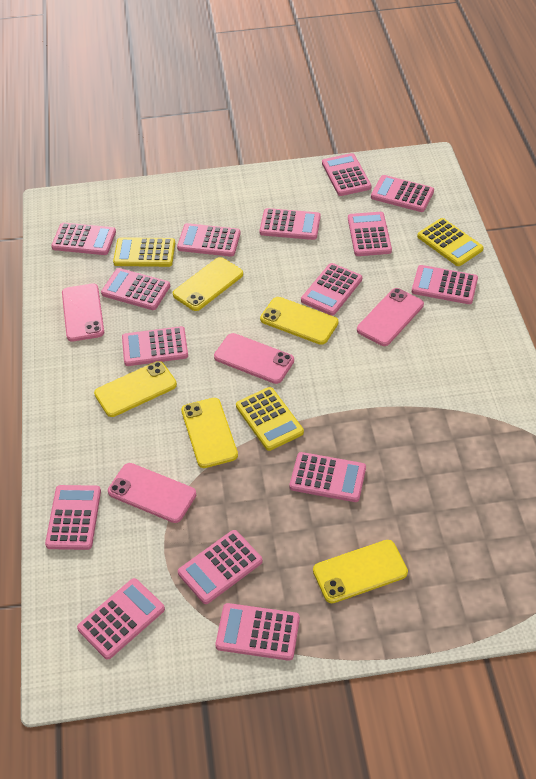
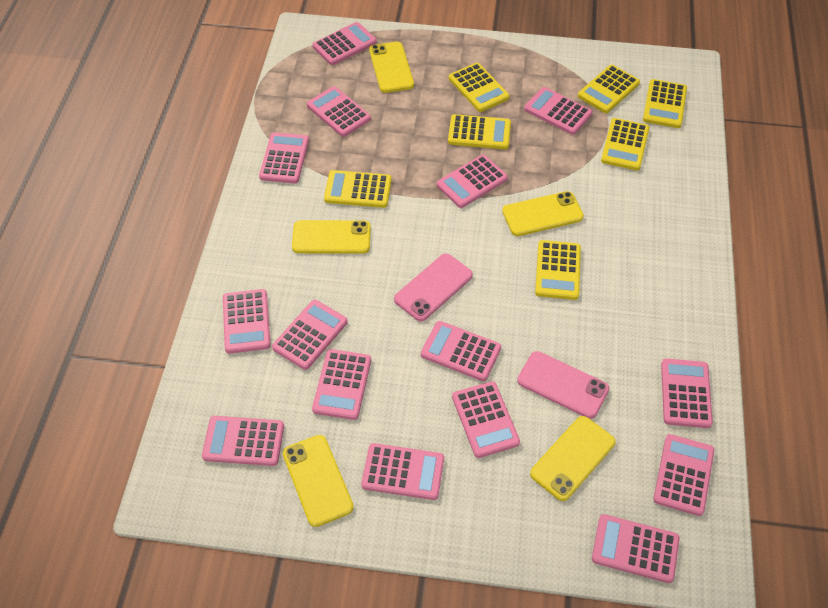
pink phone: 4 -> 2
yellow calculator: 3 -> 7

